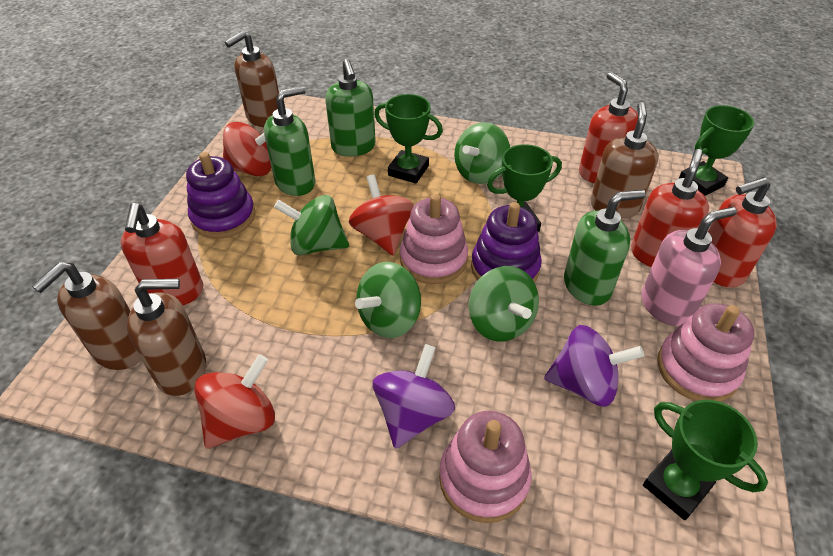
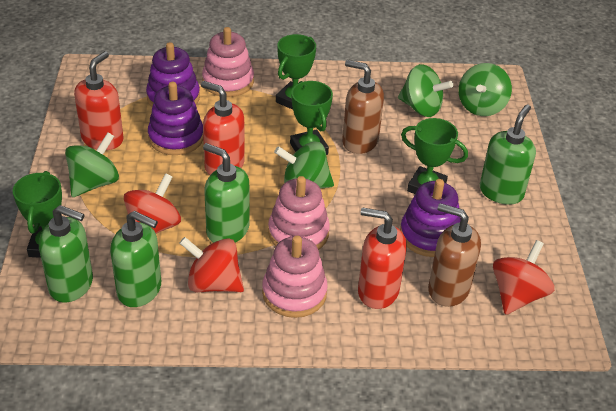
brown soap dispenser: 4 -> 2
green soap dispenser: 3 -> 4
pink soap dispenser: 1 -> 0
purple spinning top: 2 -> 0
purple stacking toy: 2 -> 3
red soap dispenser: 4 -> 3

